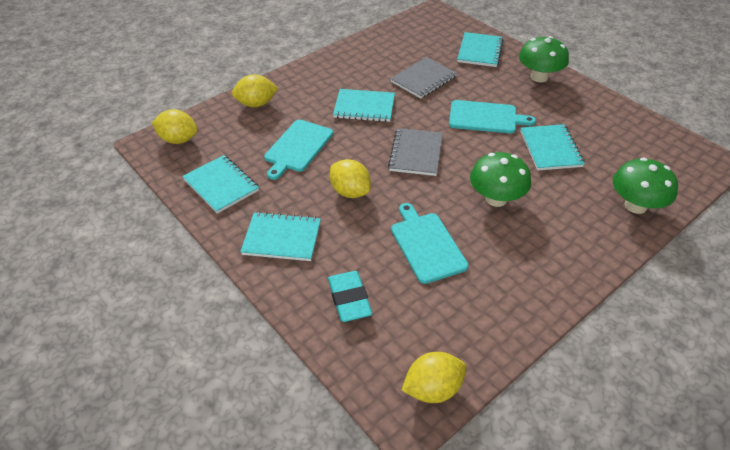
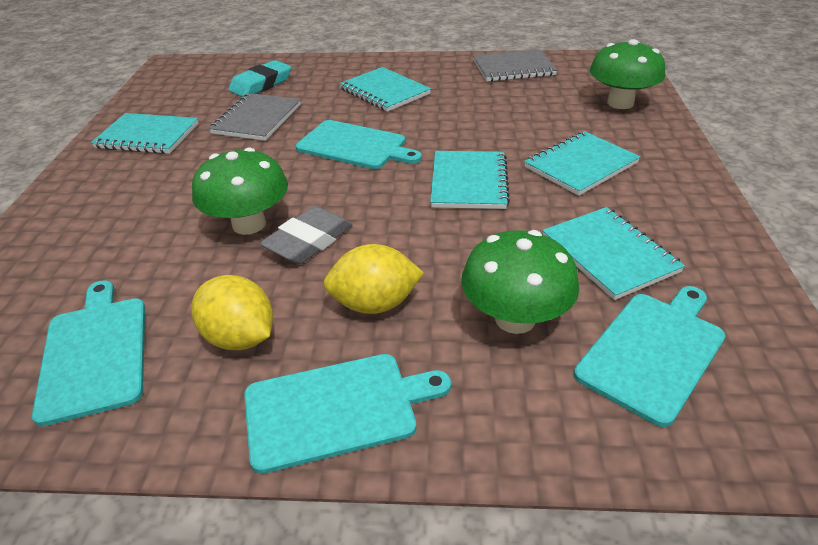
grey eraser: 0 -> 1
turquoise cutting board: 3 -> 4
yellow lemon: 4 -> 2

